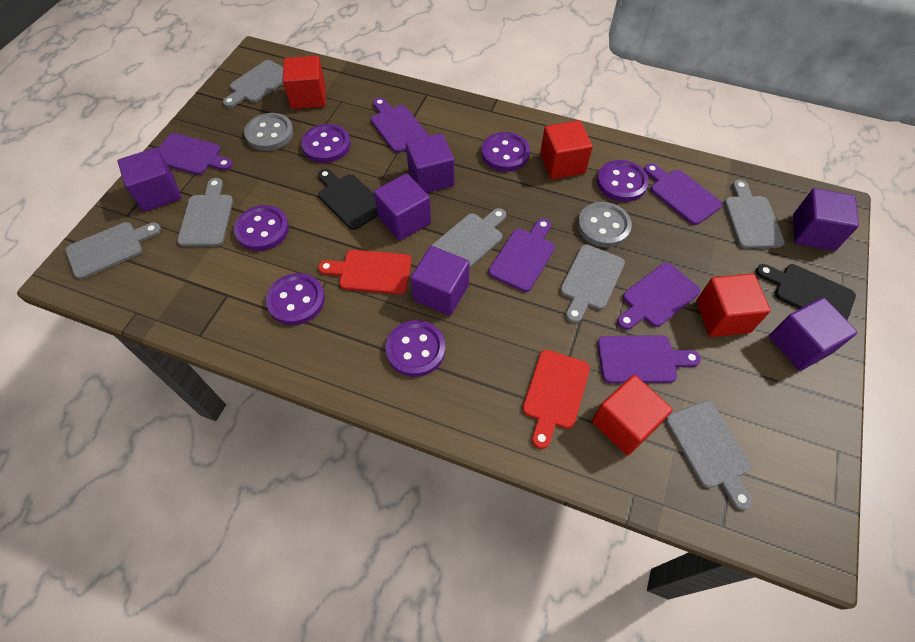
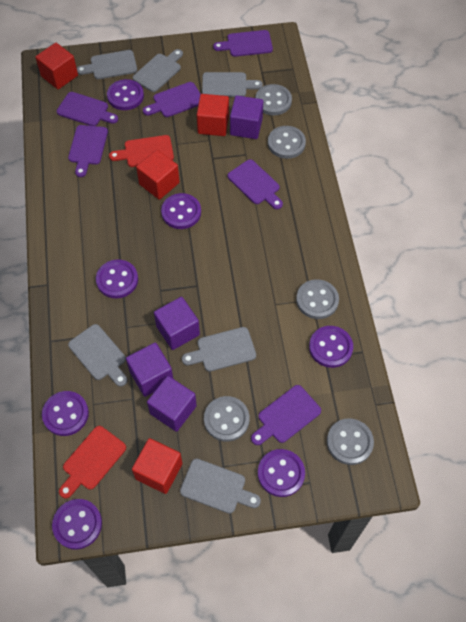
black cutting board: 2 -> 0
grey button: 2 -> 5
grey cutting board: 7 -> 6
purple button: 6 -> 7
purple cube: 6 -> 4

